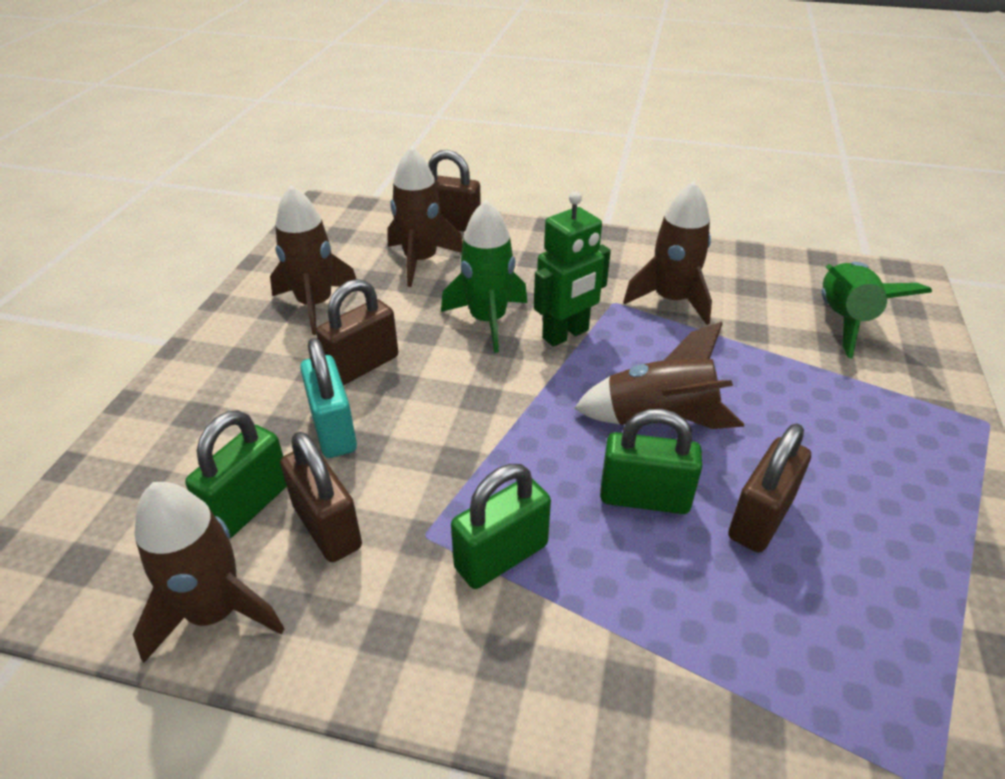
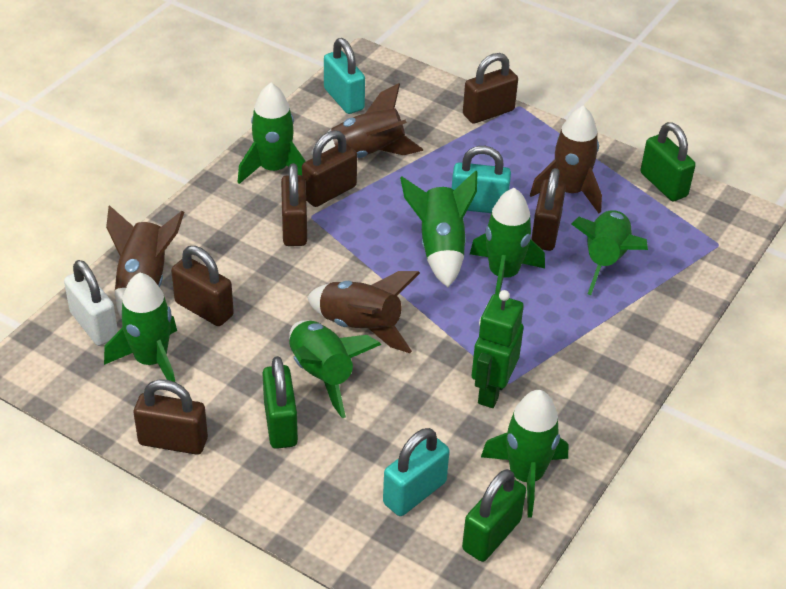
brown padlock: 4 -> 6
brown rocket: 5 -> 4
green rocket: 2 -> 7
turquoise padlock: 1 -> 3
white padlock: 0 -> 1

